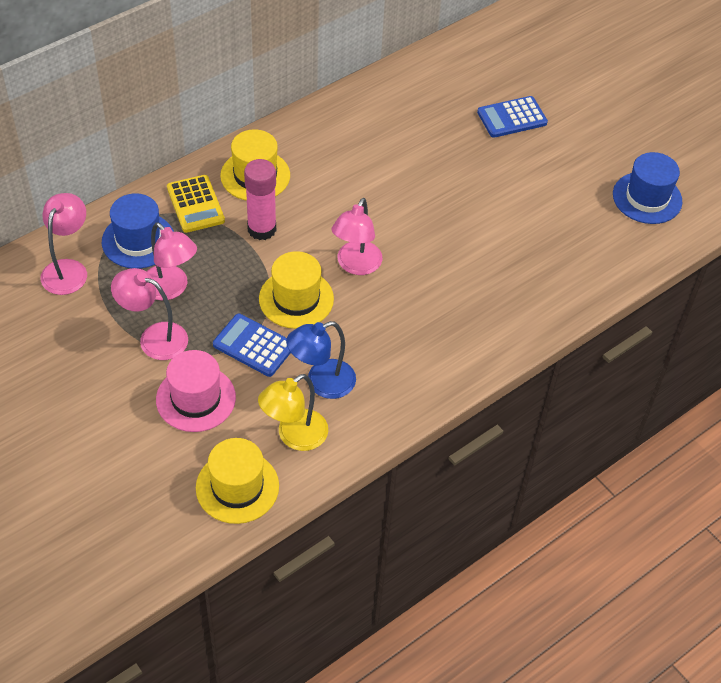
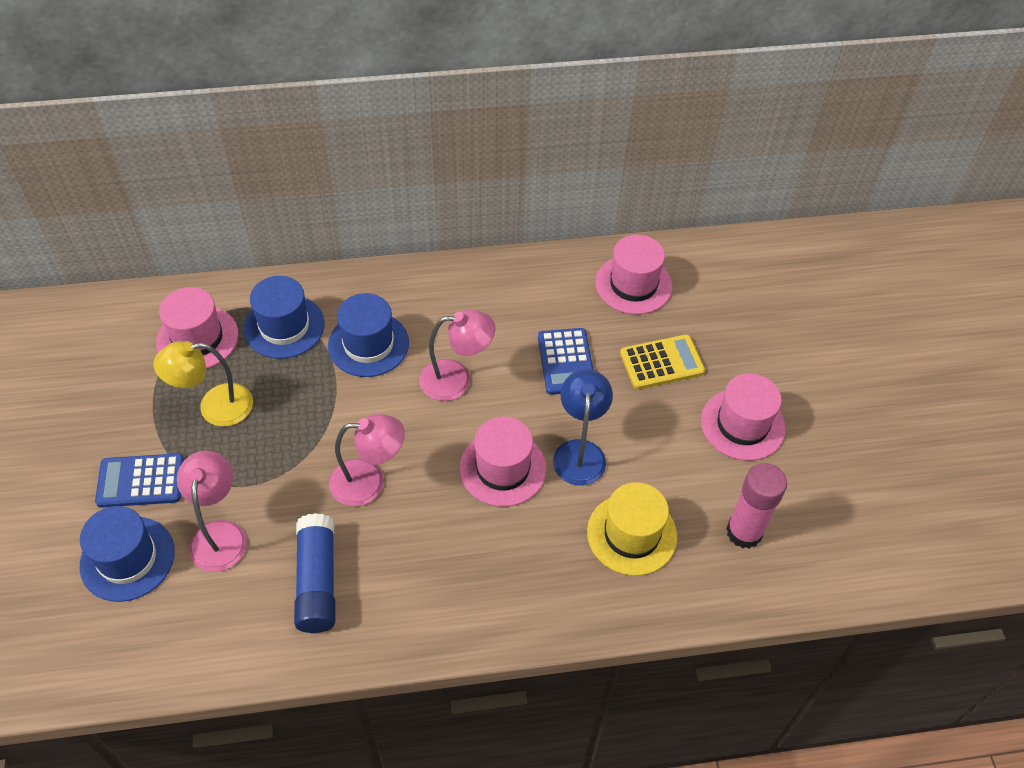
blue glue stick: 0 -> 1
blue hat: 2 -> 3
pink hat: 1 -> 4
pink lamp: 4 -> 3
yellow hat: 3 -> 1

